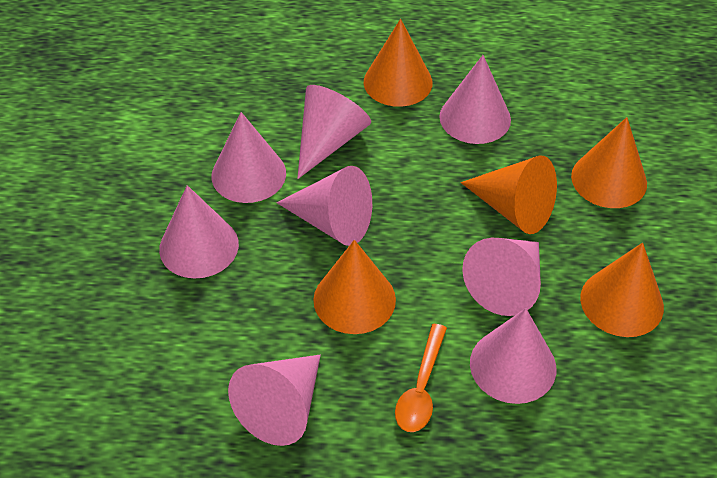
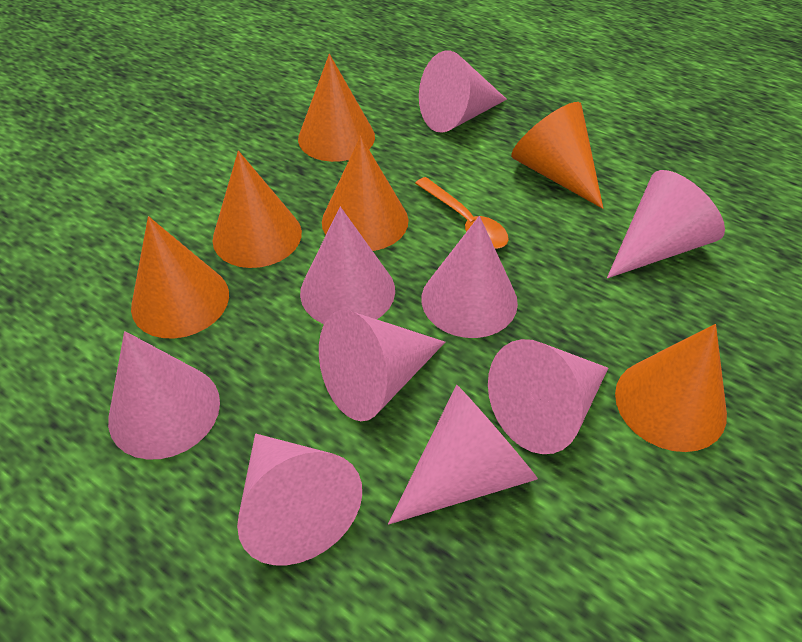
orange cone: 5 -> 6
pink cone: 8 -> 9

